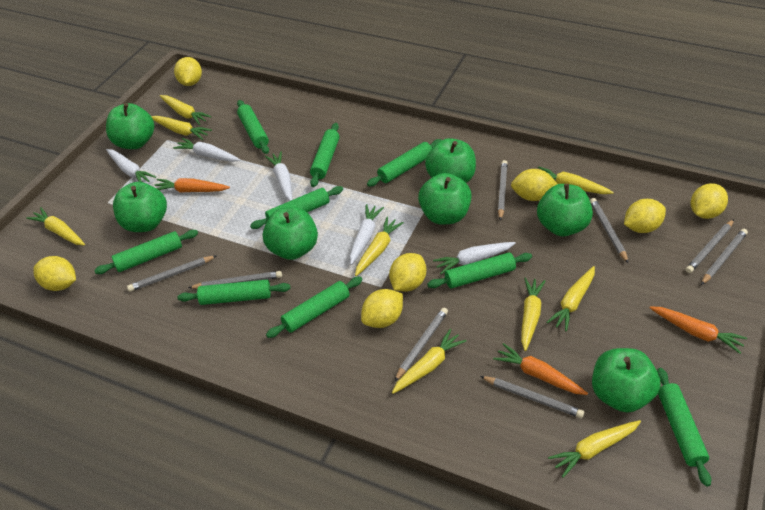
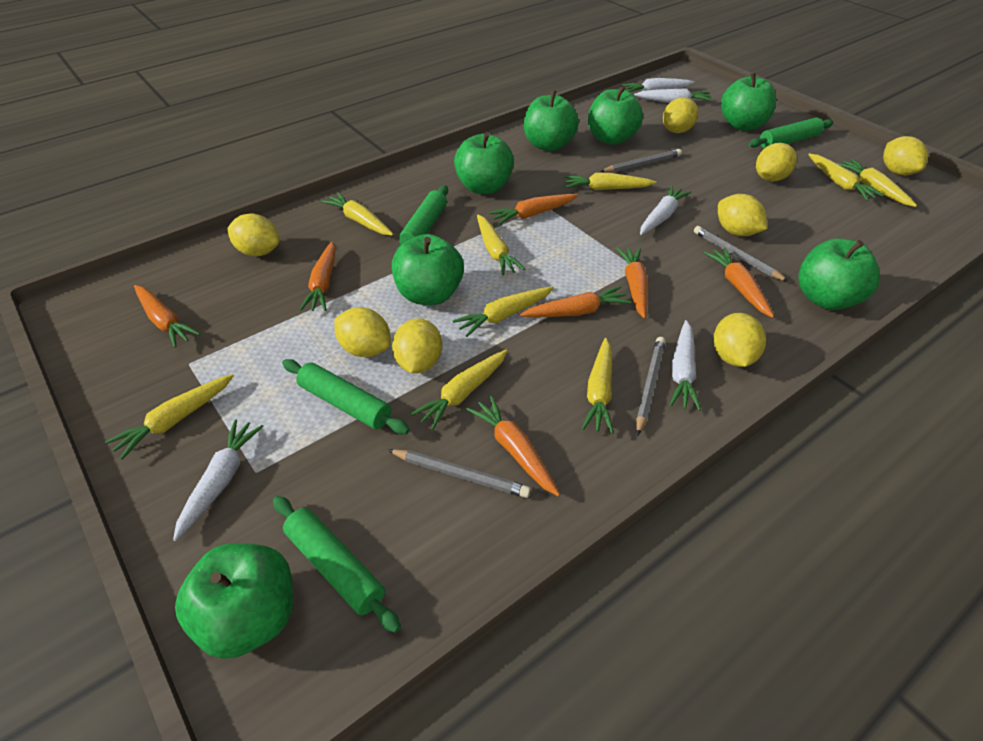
green rolling pin: 9 -> 4
grey pencil: 8 -> 4
orange carrot: 3 -> 7
yellow lemon: 7 -> 8

